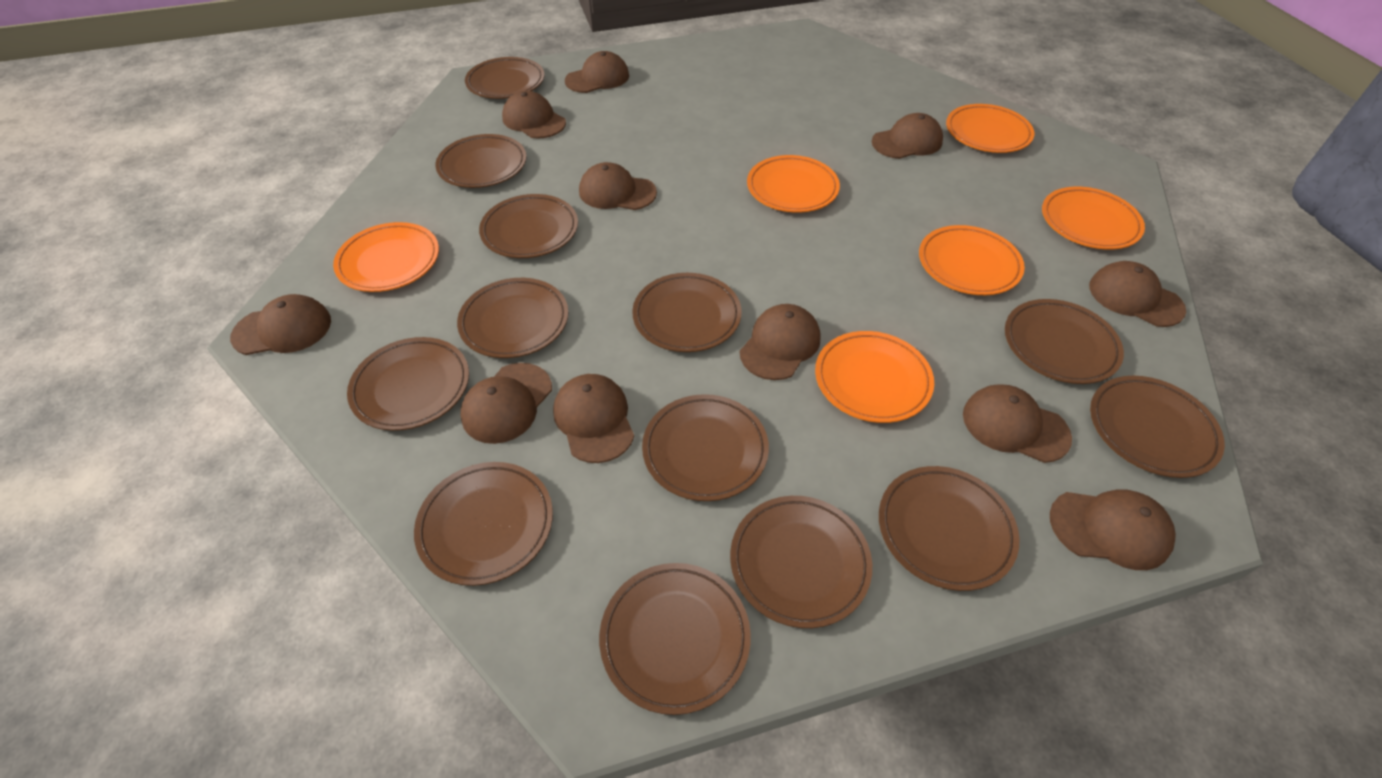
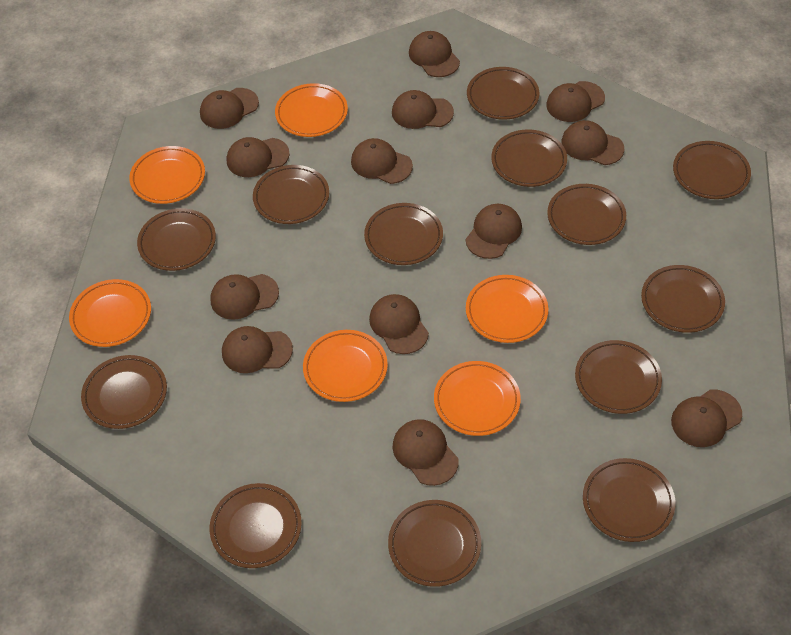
brown cap: 11 -> 13

